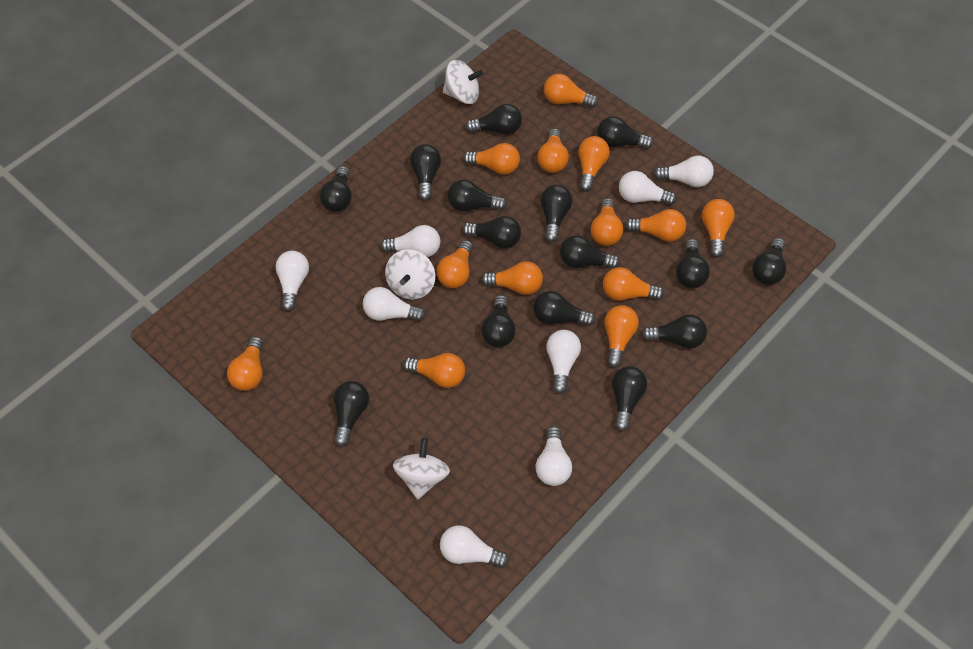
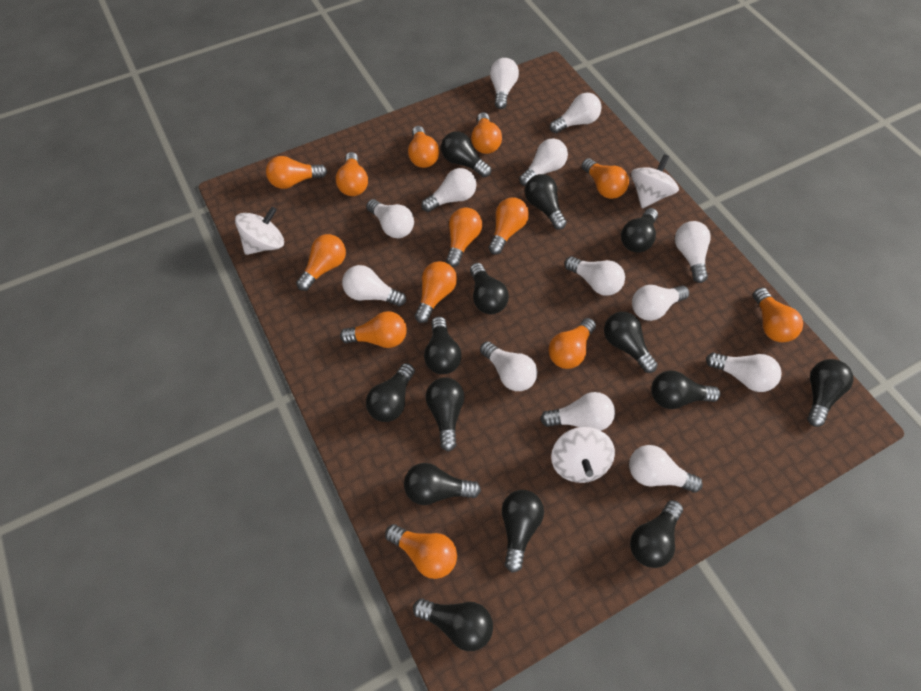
black light bulb: 15 -> 14
white light bulb: 8 -> 13

